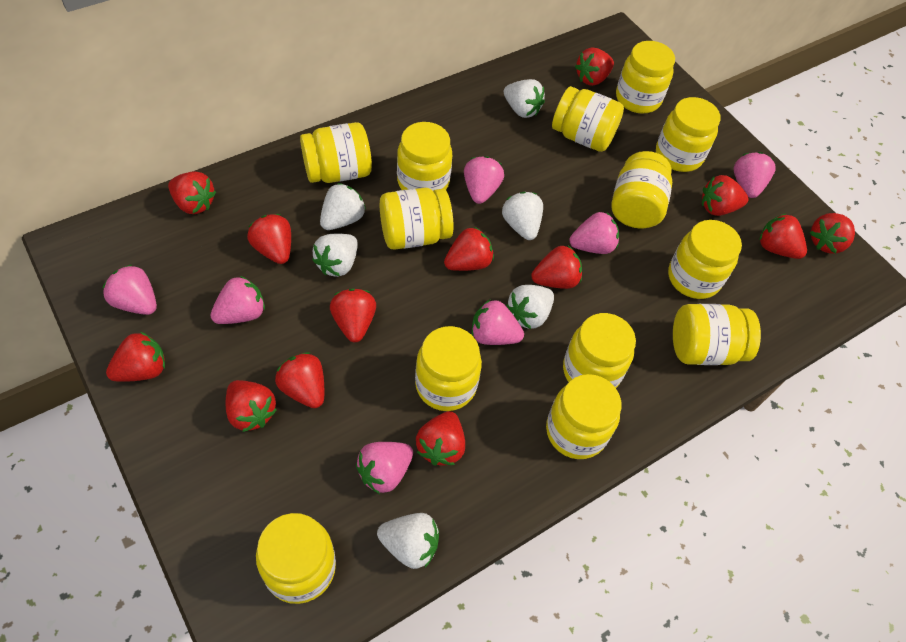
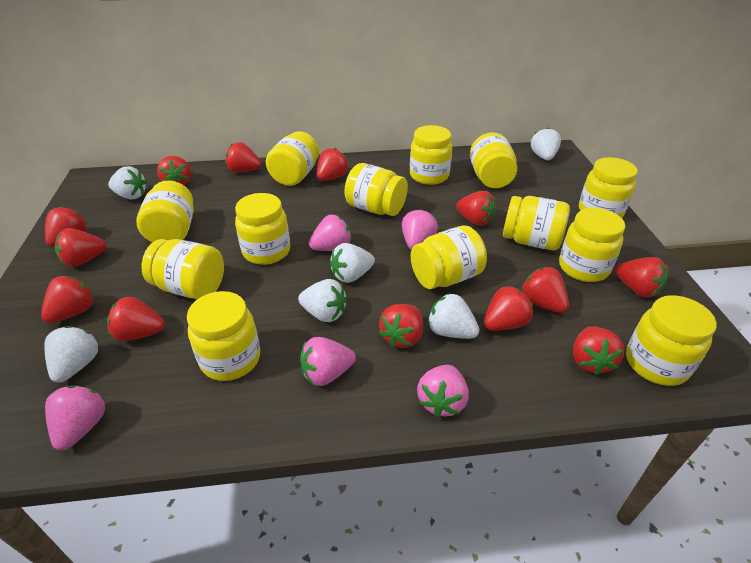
pink strawberry: 7 -> 5

